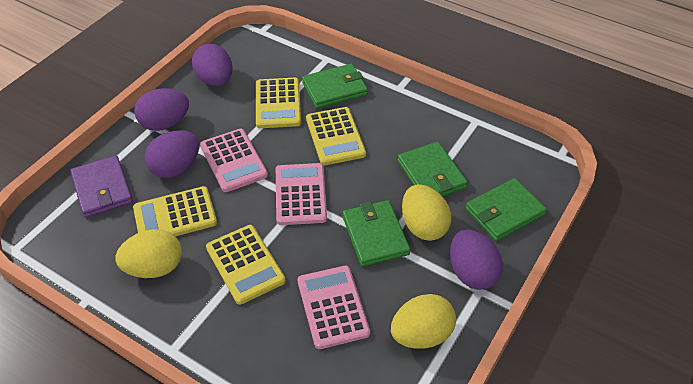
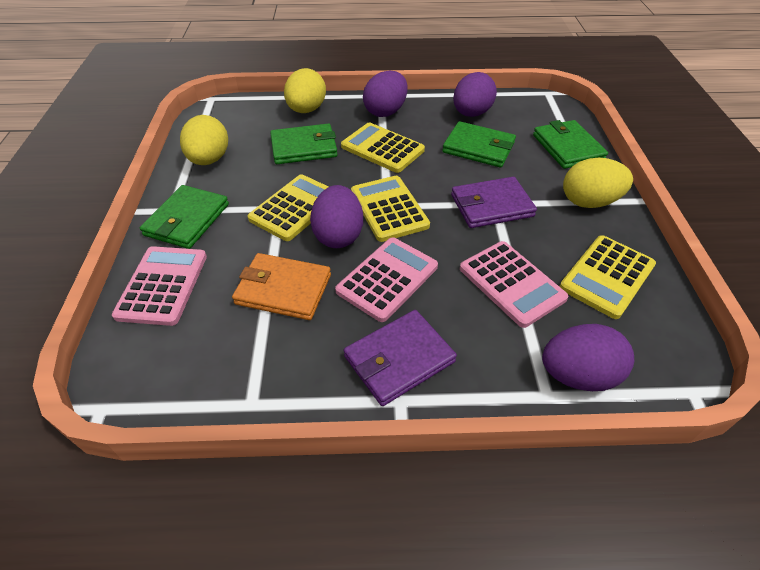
orange wallet: 0 -> 1
purple wallet: 1 -> 2

